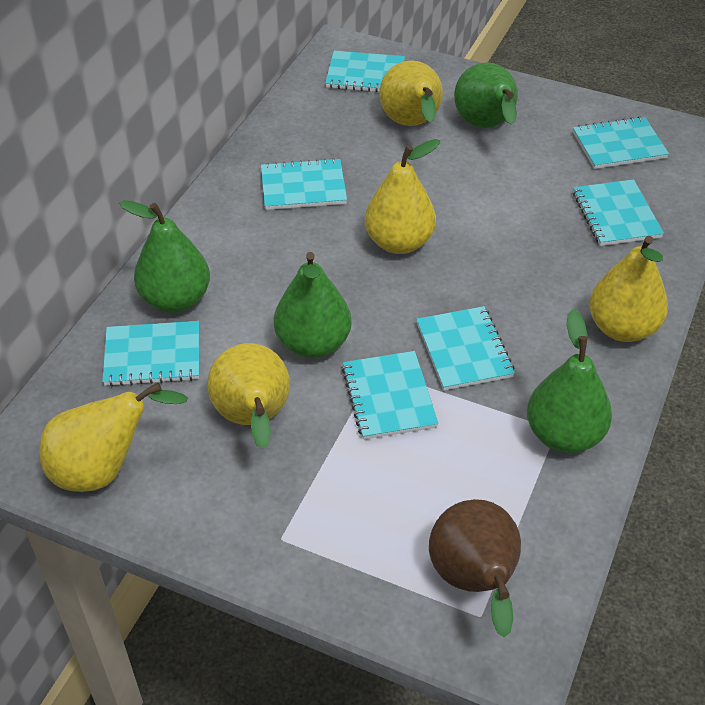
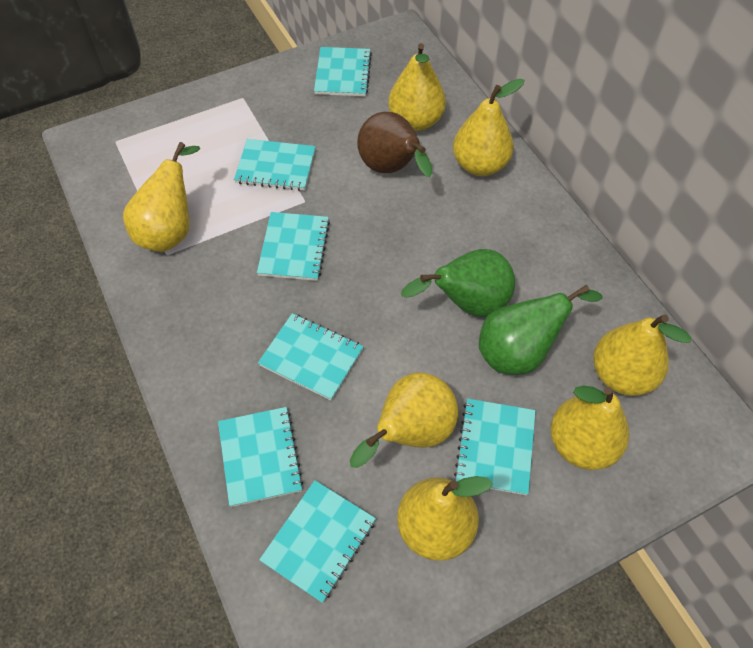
green pear: 4 -> 2
yellow pear: 5 -> 7

